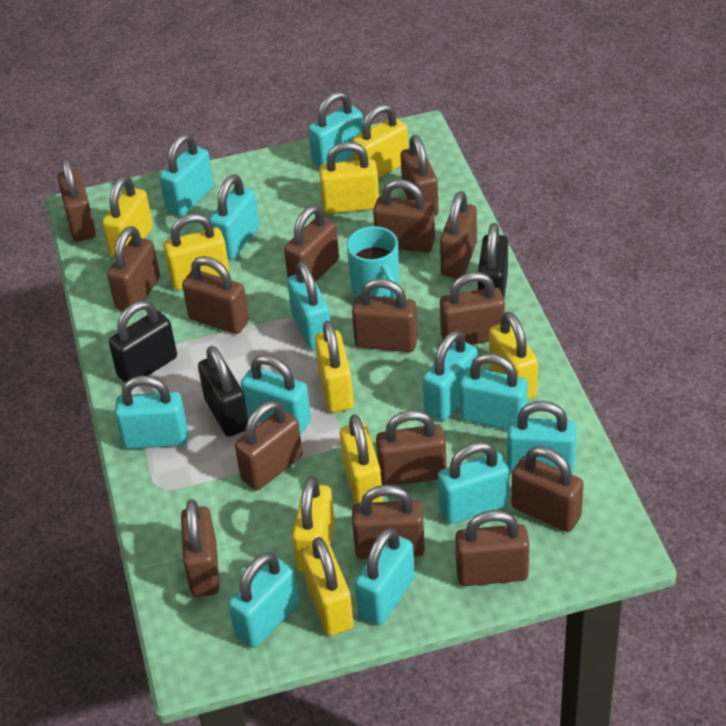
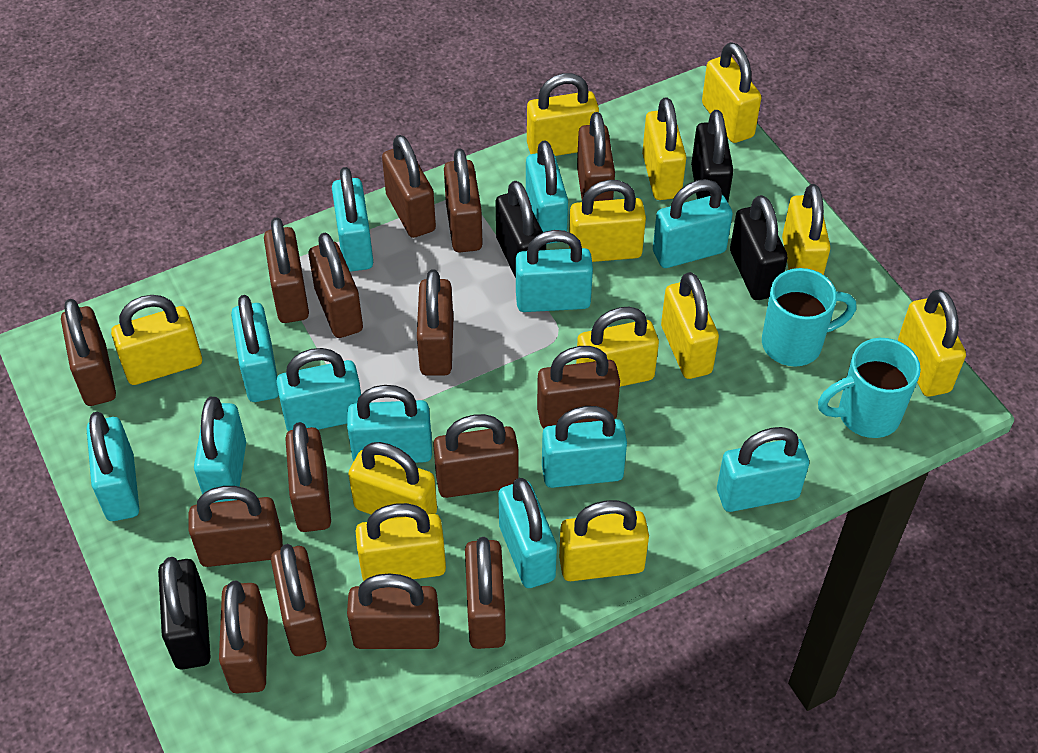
black padlock: 3 -> 4
turquoise mug: 1 -> 2
yellow padlock: 9 -> 12

